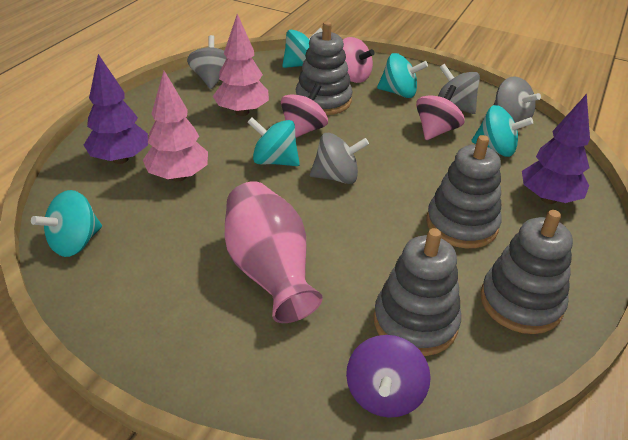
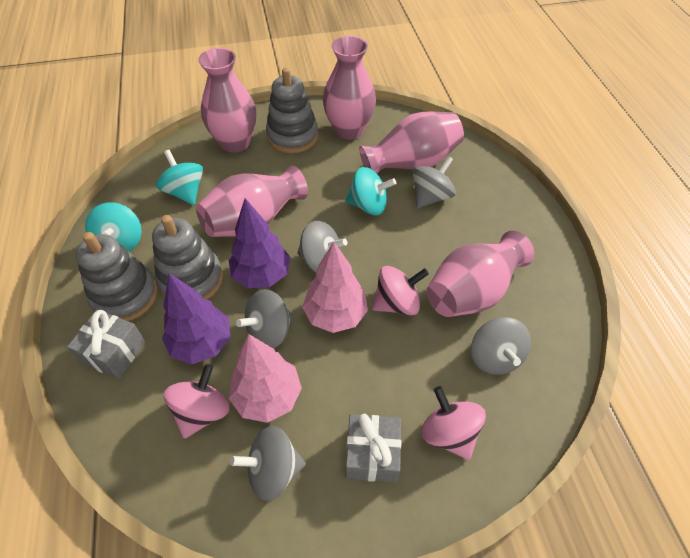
grey gift: 0 -> 2
grey spinning top: 4 -> 5
grey stacking toy: 4 -> 3
pink vase: 1 -> 5
purple spinning top: 1 -> 0
turquoise spinning top: 5 -> 3

